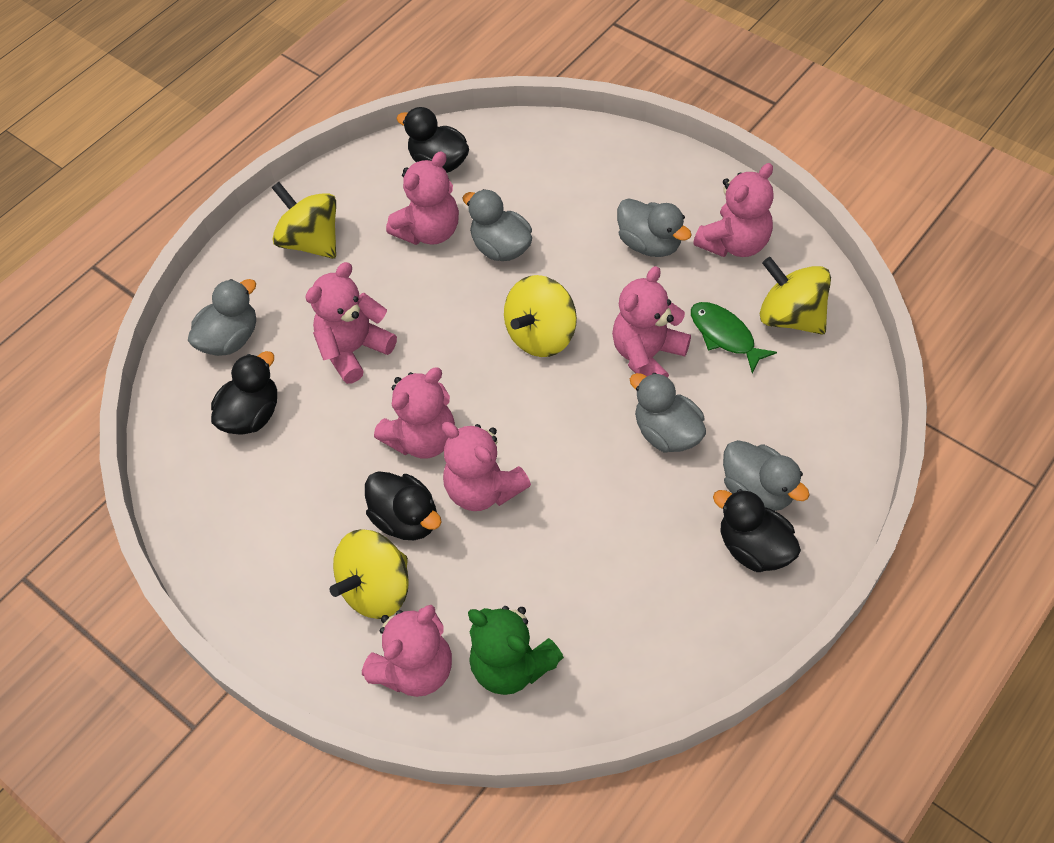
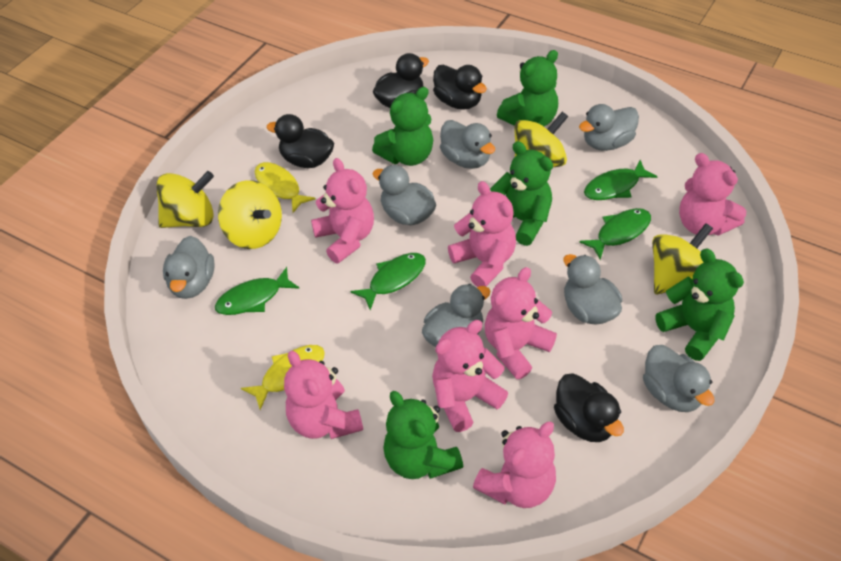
green fish: 1 -> 4
green teddy bear: 1 -> 5
grey duck: 5 -> 7
yellow fish: 0 -> 2

